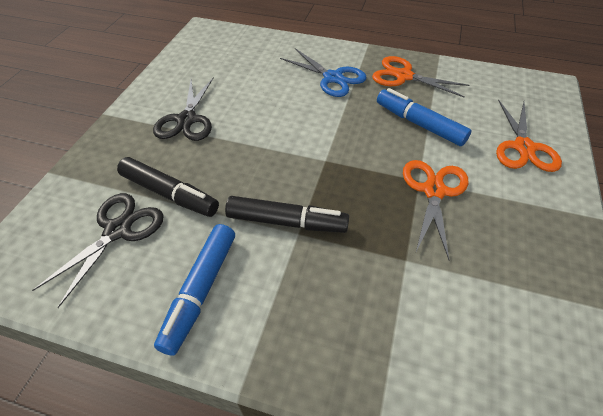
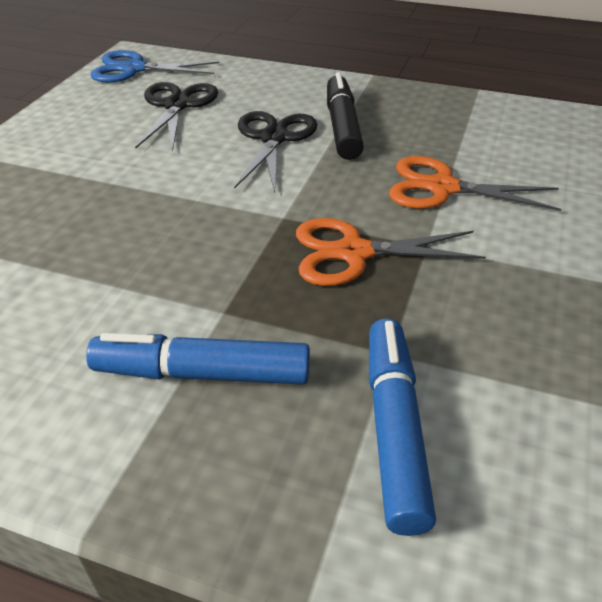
black marker: 2 -> 1
orange scissors: 3 -> 2

